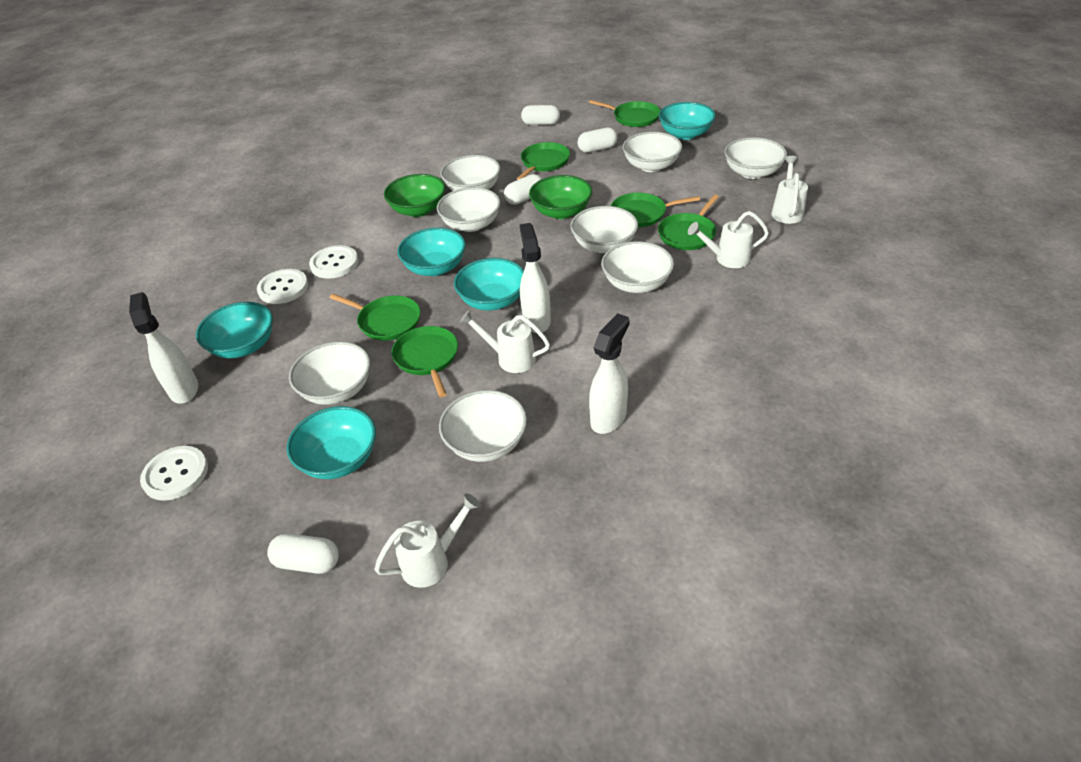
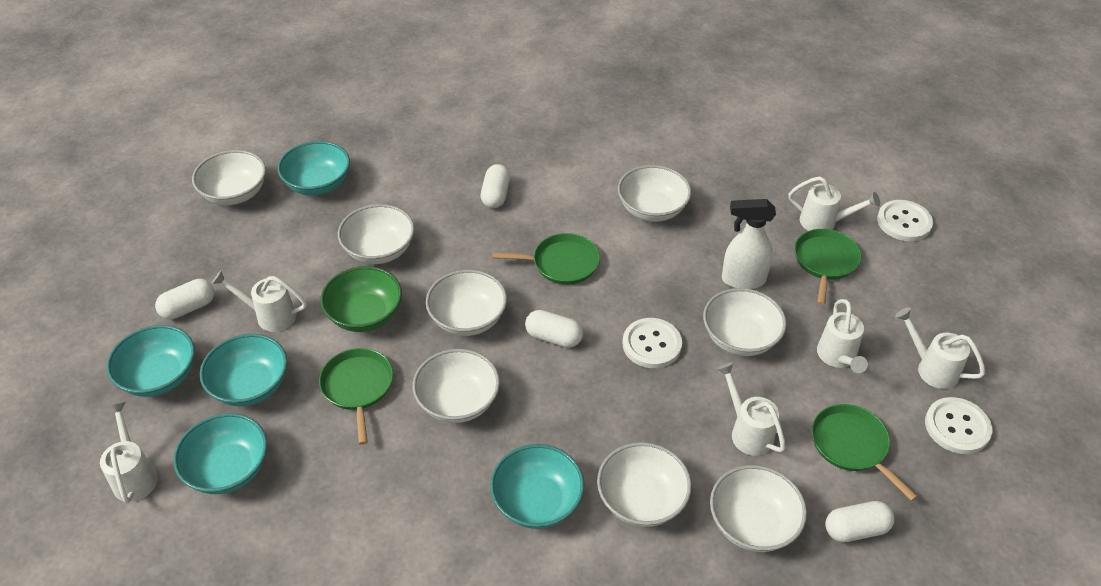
green bowl: 2 -> 1
green pan: 6 -> 4
white spray bottle: 3 -> 1
white watering can: 4 -> 6

